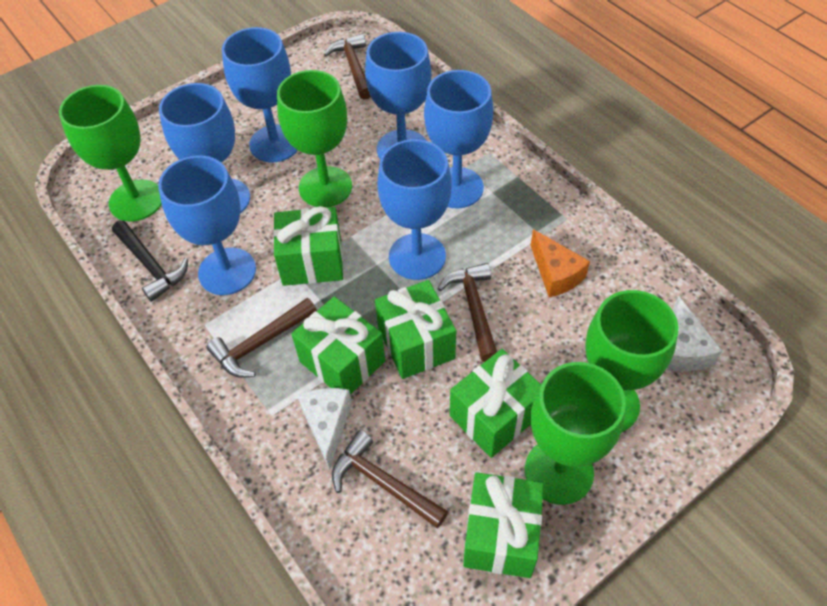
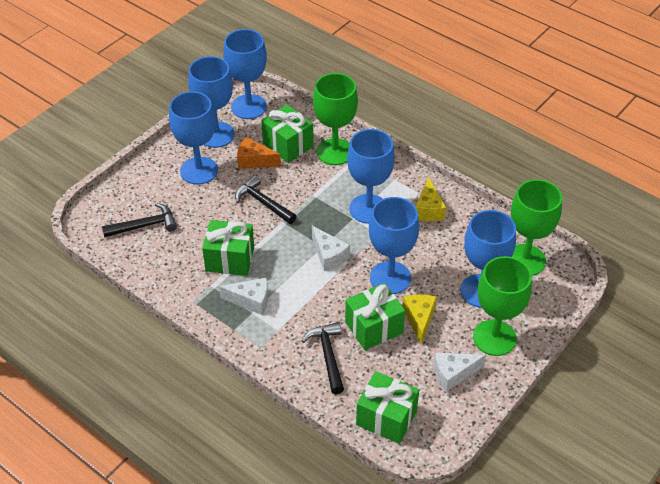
black hammer: 1 -> 3
brown hammer: 4 -> 0
green gift: 5 -> 4
green goblet: 4 -> 3
white cheese: 2 -> 3
yellow cheese: 0 -> 2

